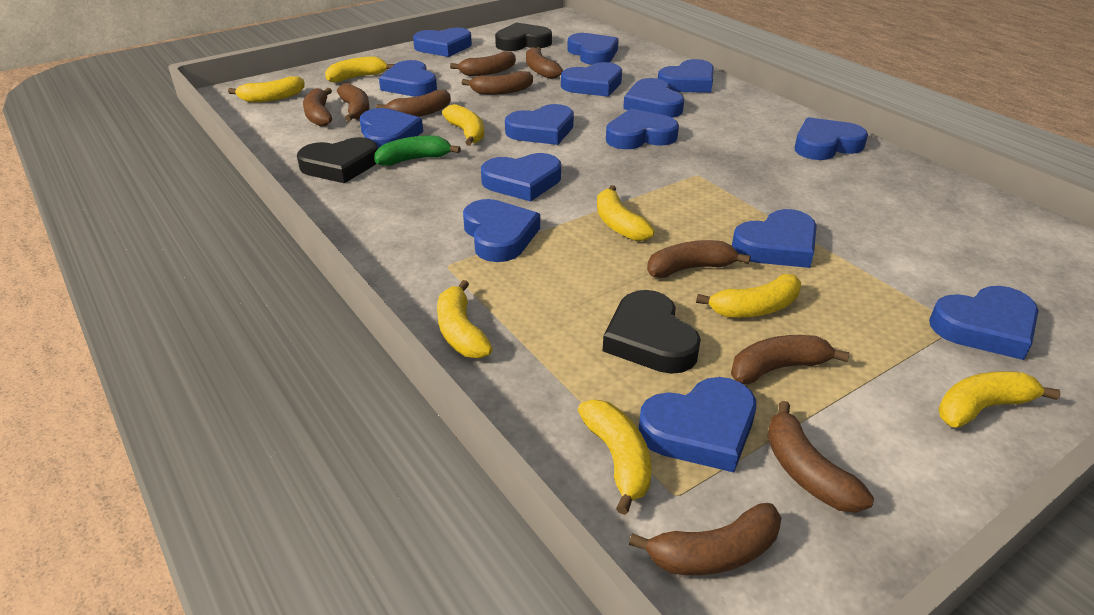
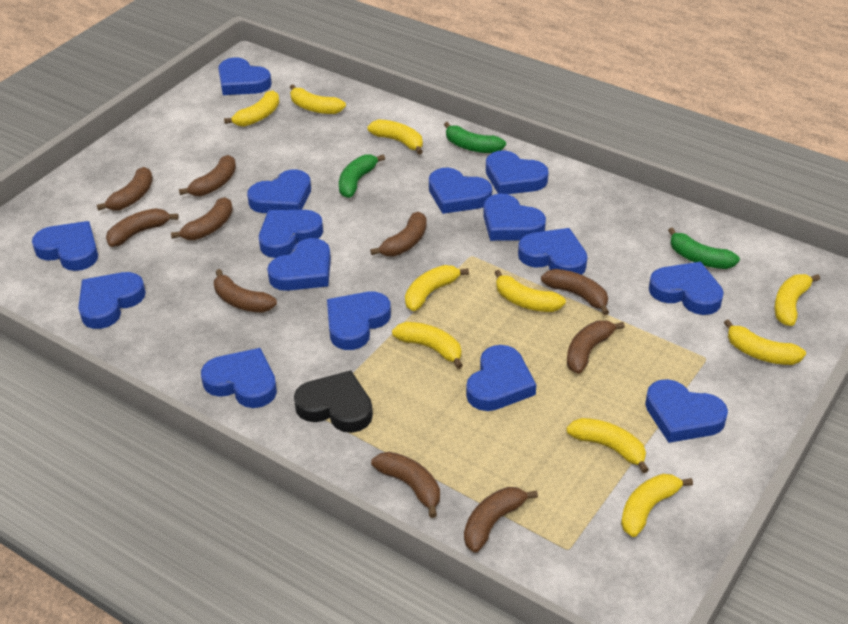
black heart: 3 -> 1
green banana: 1 -> 3
yellow banana: 8 -> 10

